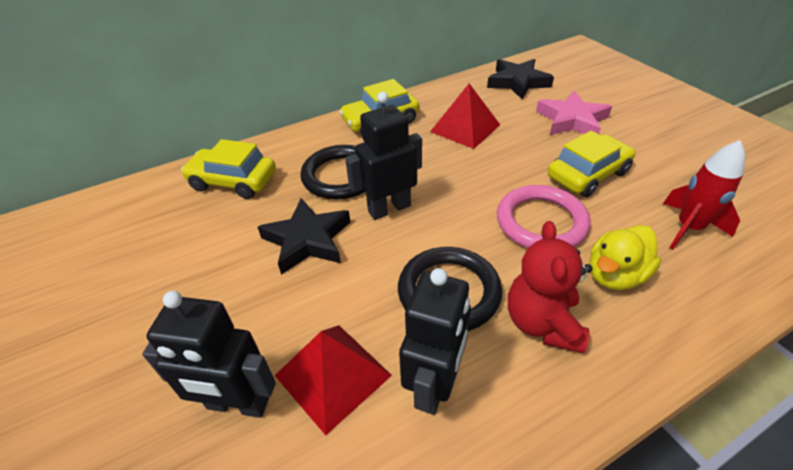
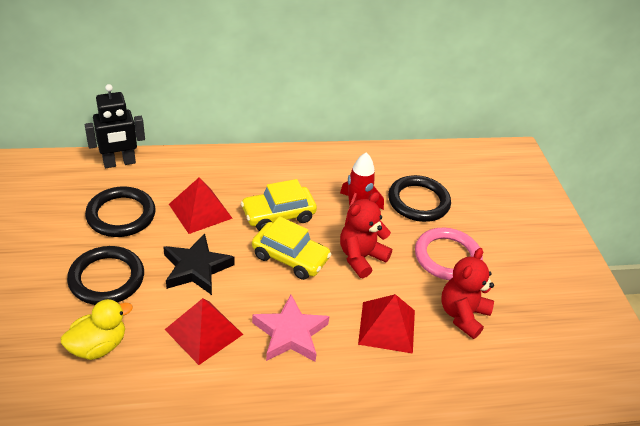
black ring: 2 -> 3
black robot: 3 -> 1
black star: 2 -> 1
red pyramid: 2 -> 3
red teddy bear: 1 -> 2
yellow car: 3 -> 2

